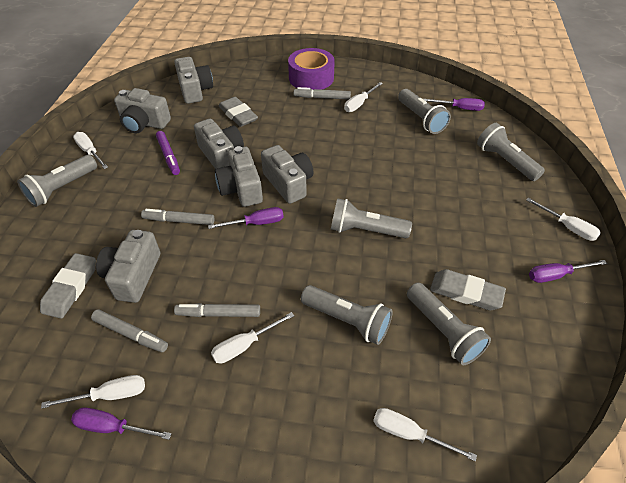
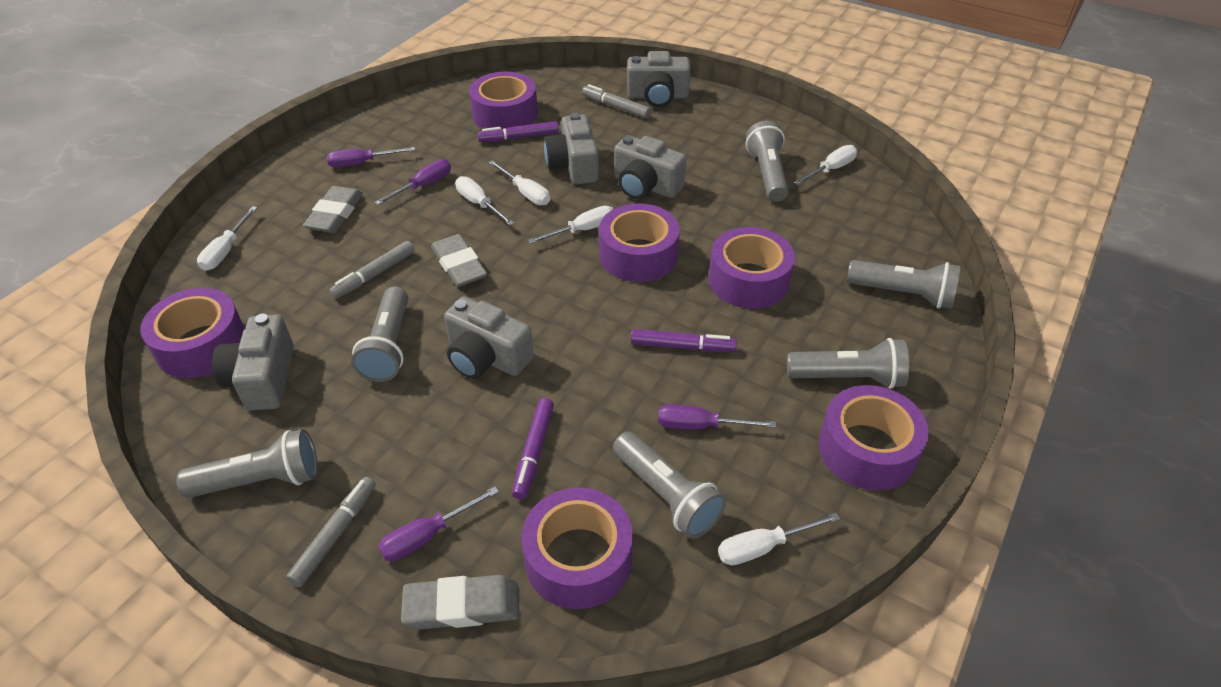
grey camera: 6 -> 5
grey marker: 4 -> 3
purple marker: 1 -> 3
purple tape: 1 -> 6

